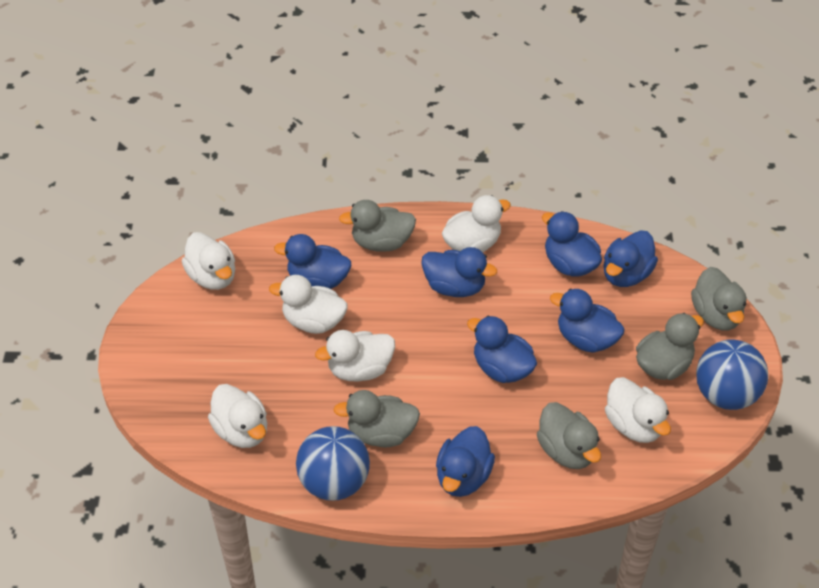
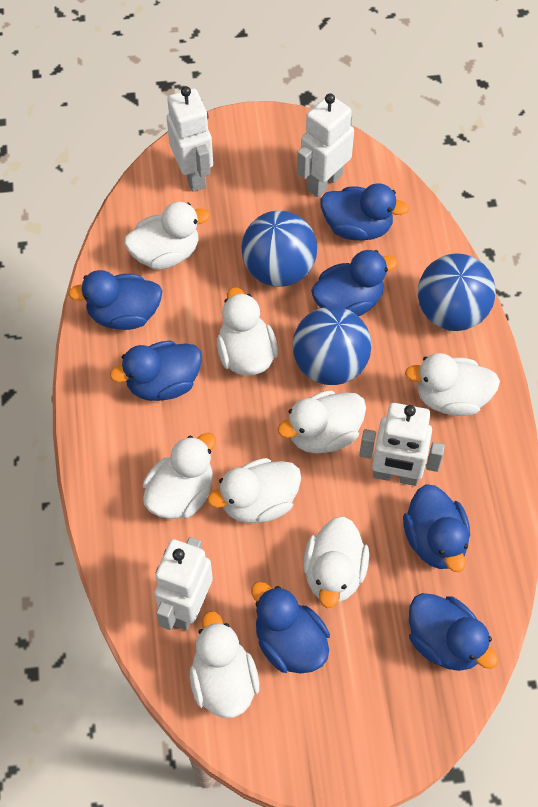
blue ball: 2 -> 3
grey duck: 5 -> 0
white duck: 6 -> 8
white robot: 0 -> 4

